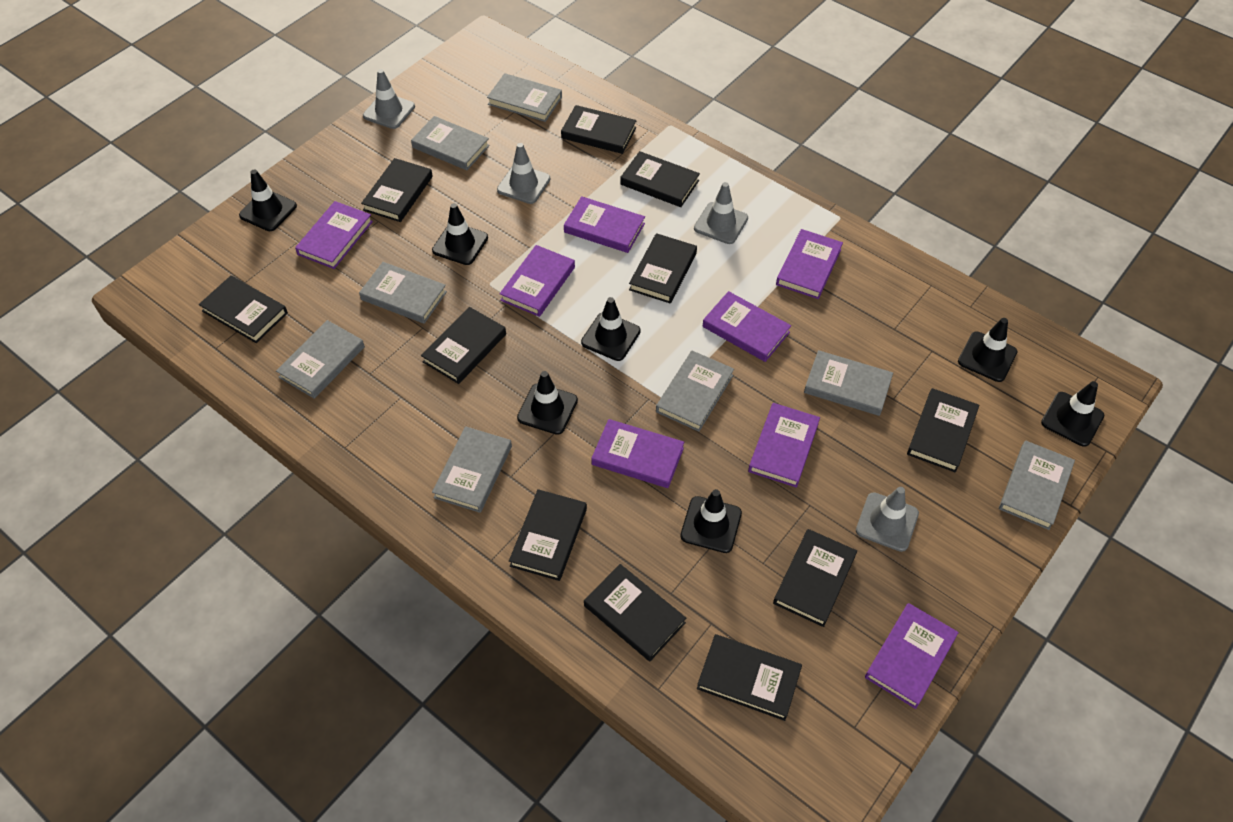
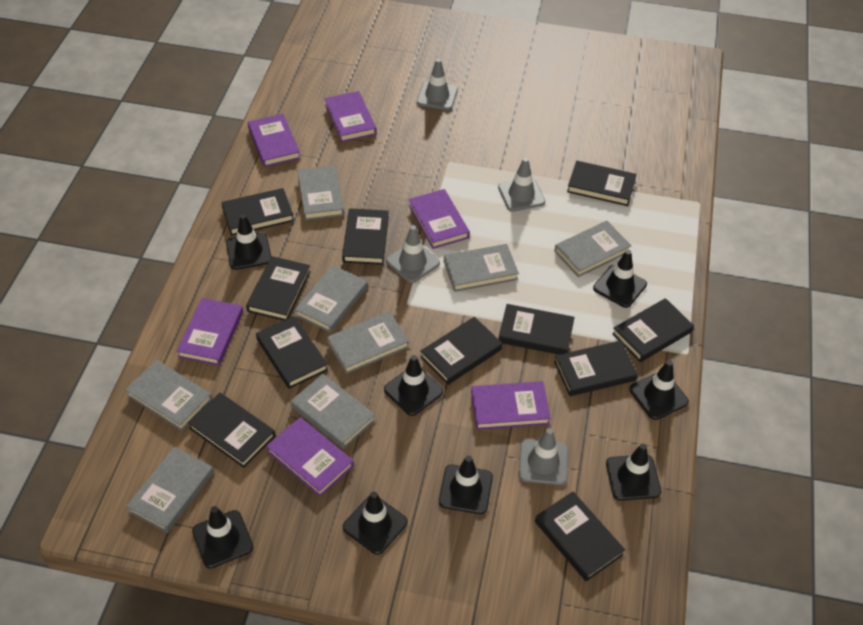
black traffic cone: 7 -> 8
purple book: 8 -> 6

